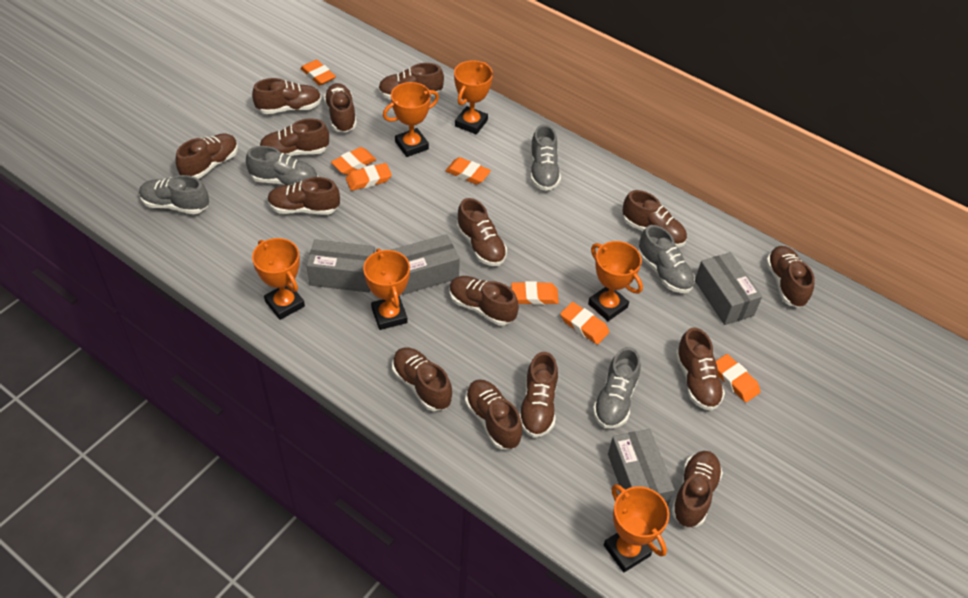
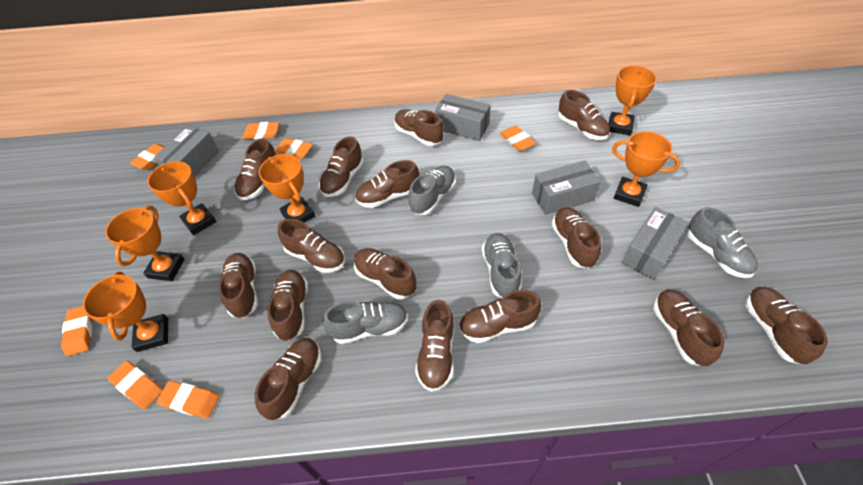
grey shoe: 5 -> 4

